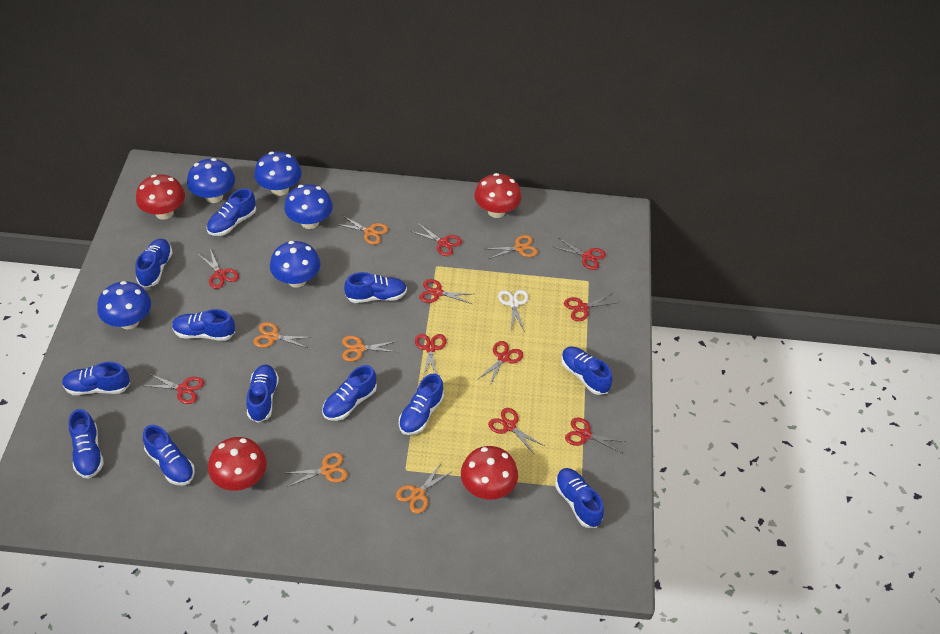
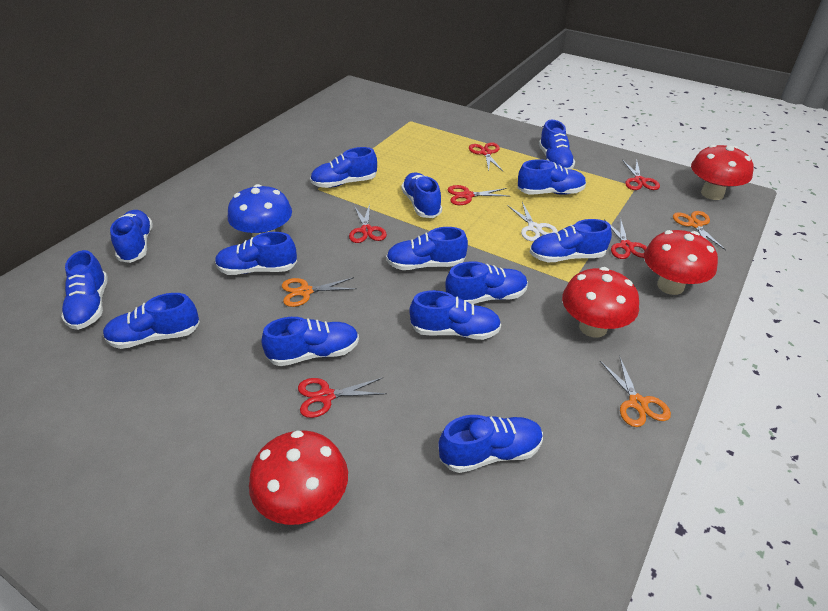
blue mushroom: 5 -> 1
blue shoe: 12 -> 14
orange scissors: 6 -> 3
red scissors: 10 -> 6

